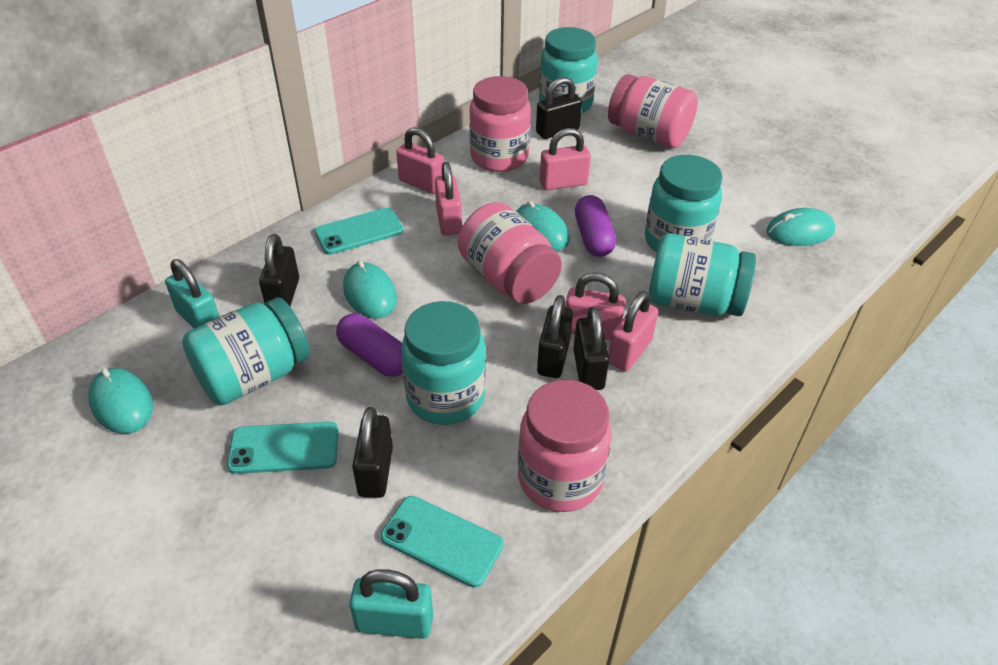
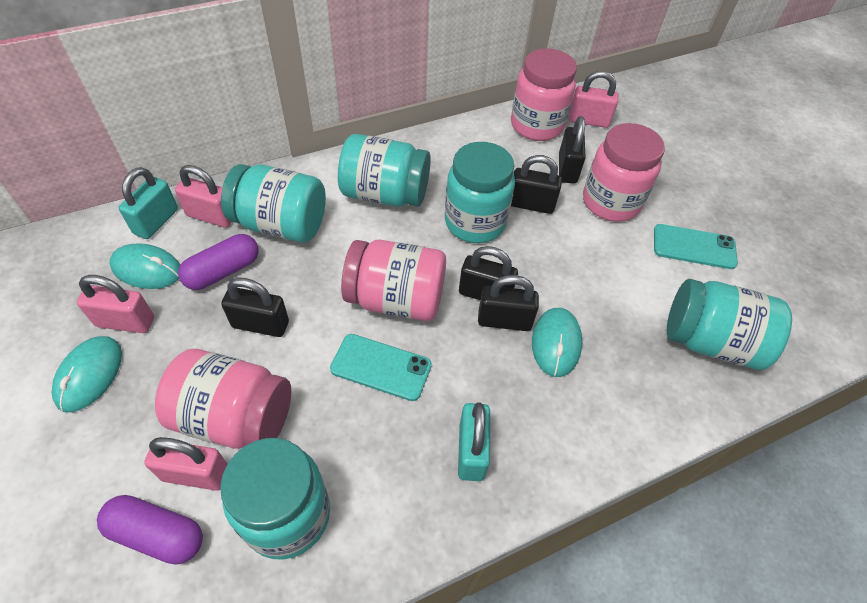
pink padlock: 5 -> 4
turquoise mouse: 4 -> 3
turquoise phone: 3 -> 2

